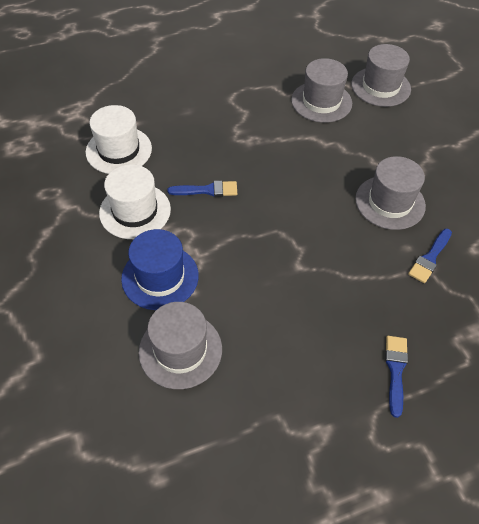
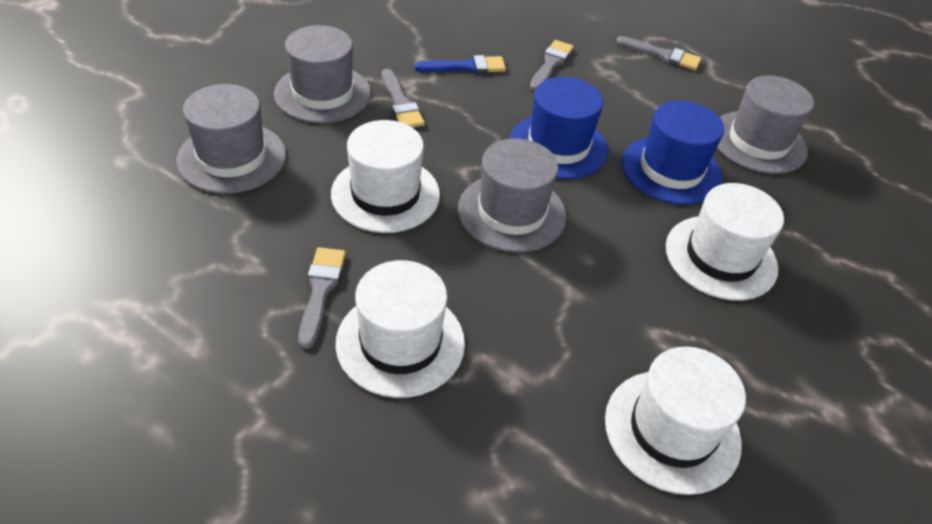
blue brush: 3 -> 1
blue hat: 1 -> 2
grey brush: 0 -> 4
white hat: 2 -> 4

